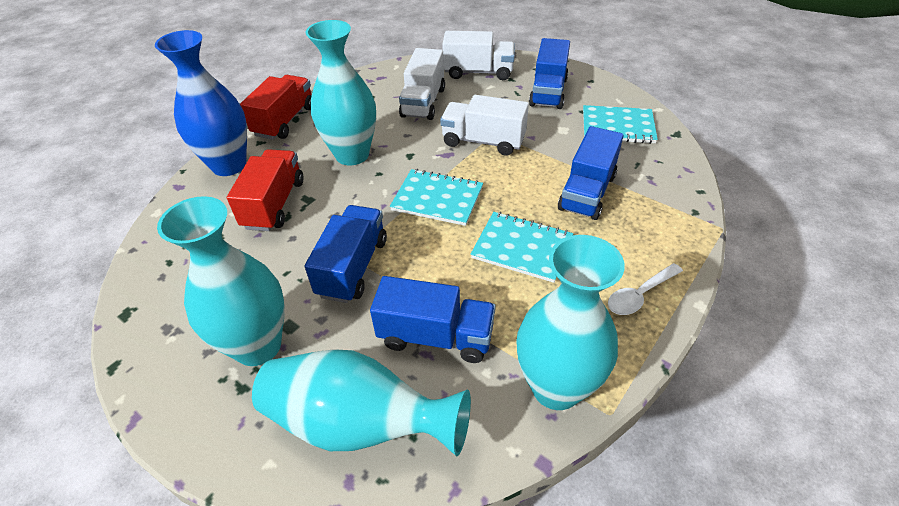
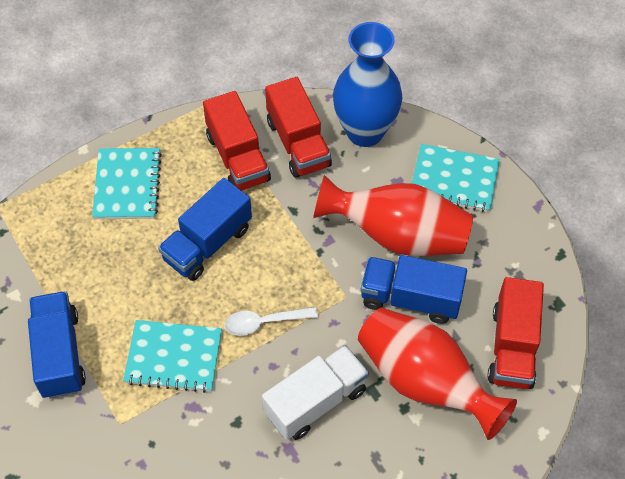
blue truck: 4 -> 3
red truck: 2 -> 3
red vase: 0 -> 2
turquoise vase: 4 -> 0
white truck: 3 -> 1

